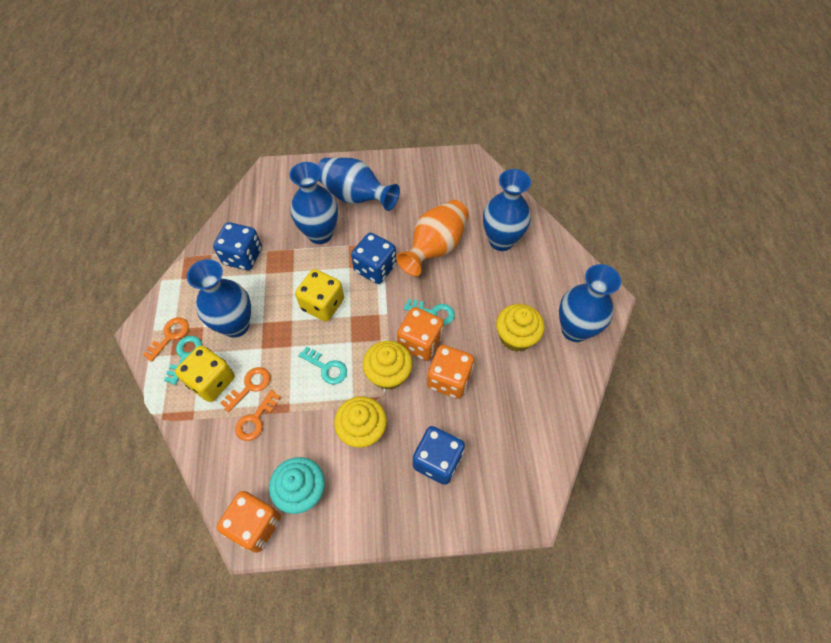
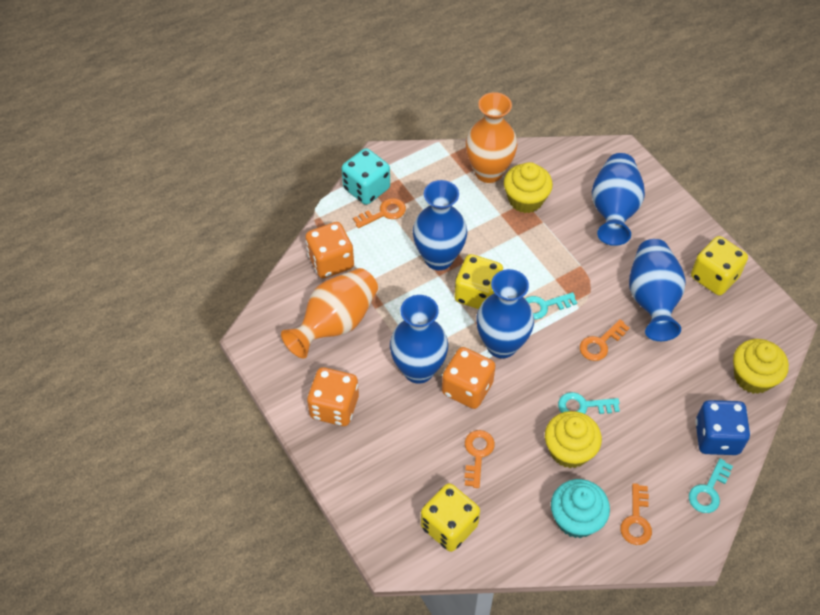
blue dice: 3 -> 1
orange key: 3 -> 4
orange vase: 1 -> 2
turquoise dice: 0 -> 1
yellow dice: 2 -> 3

